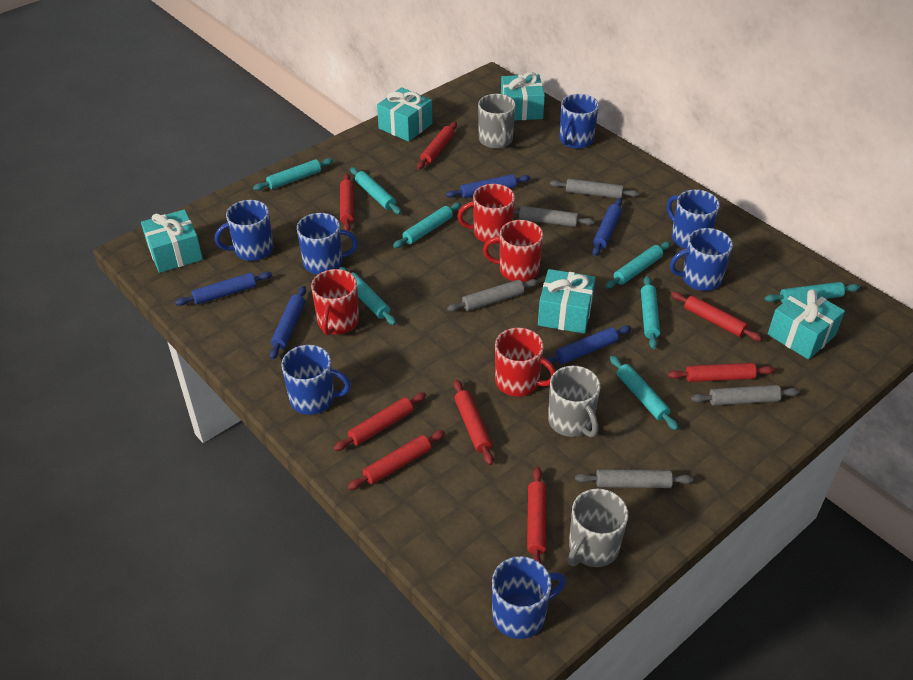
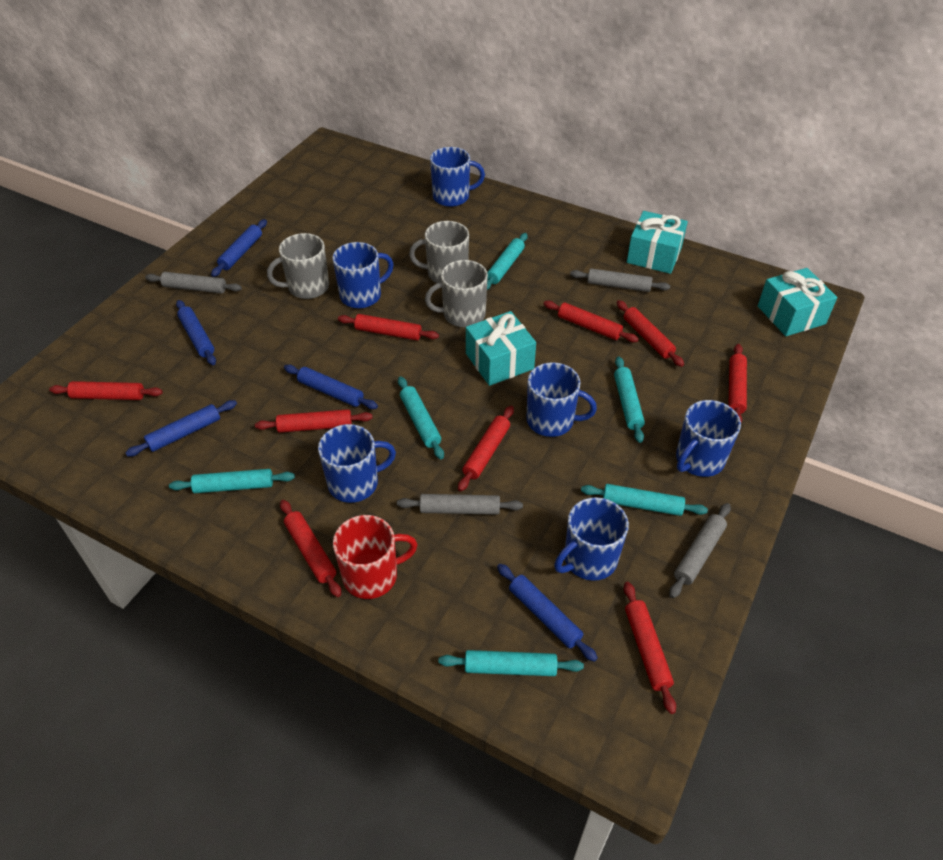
blue mug: 7 -> 6
grey rolling pin: 5 -> 4
red mug: 4 -> 1
red rolling pin: 8 -> 9
turquoise gift: 5 -> 3
turquoise rolling pin: 8 -> 6

